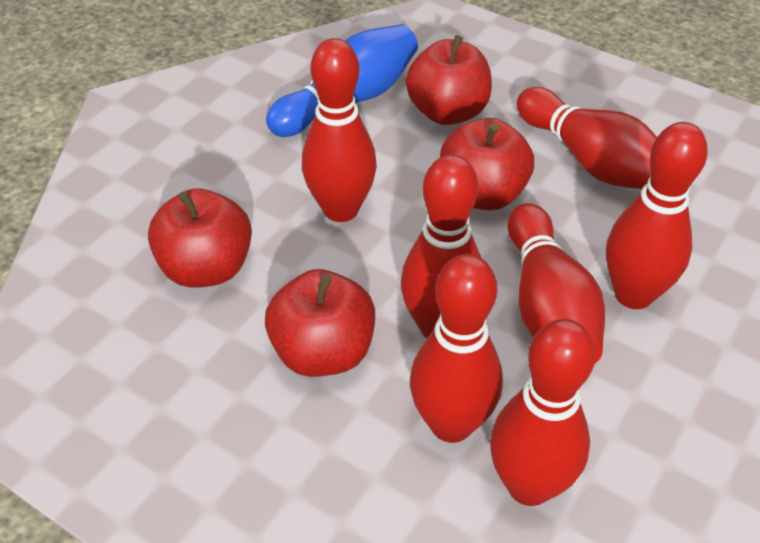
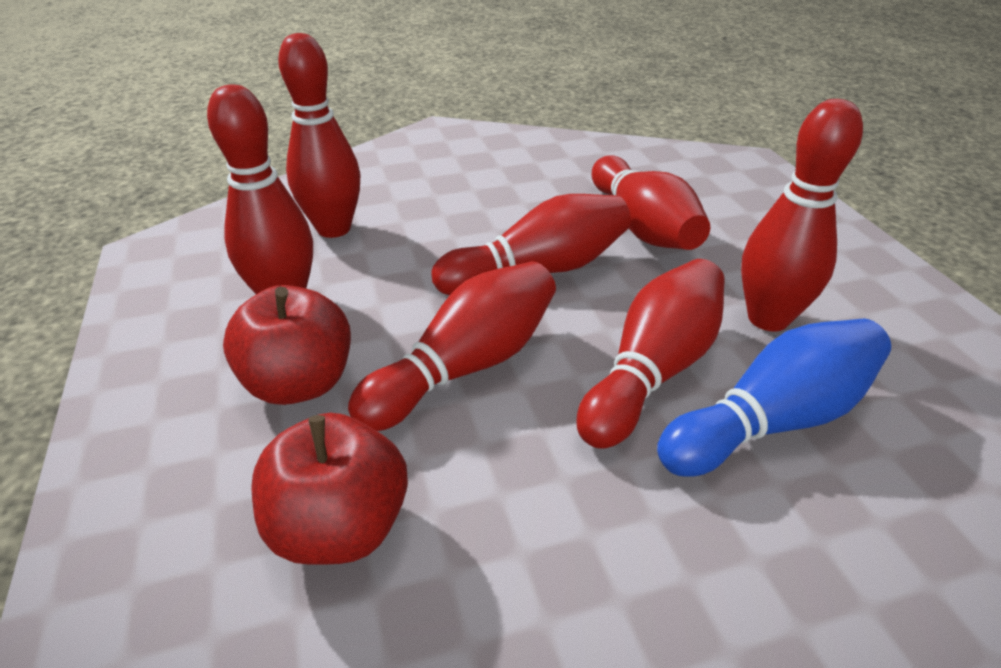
red apple: 4 -> 2

